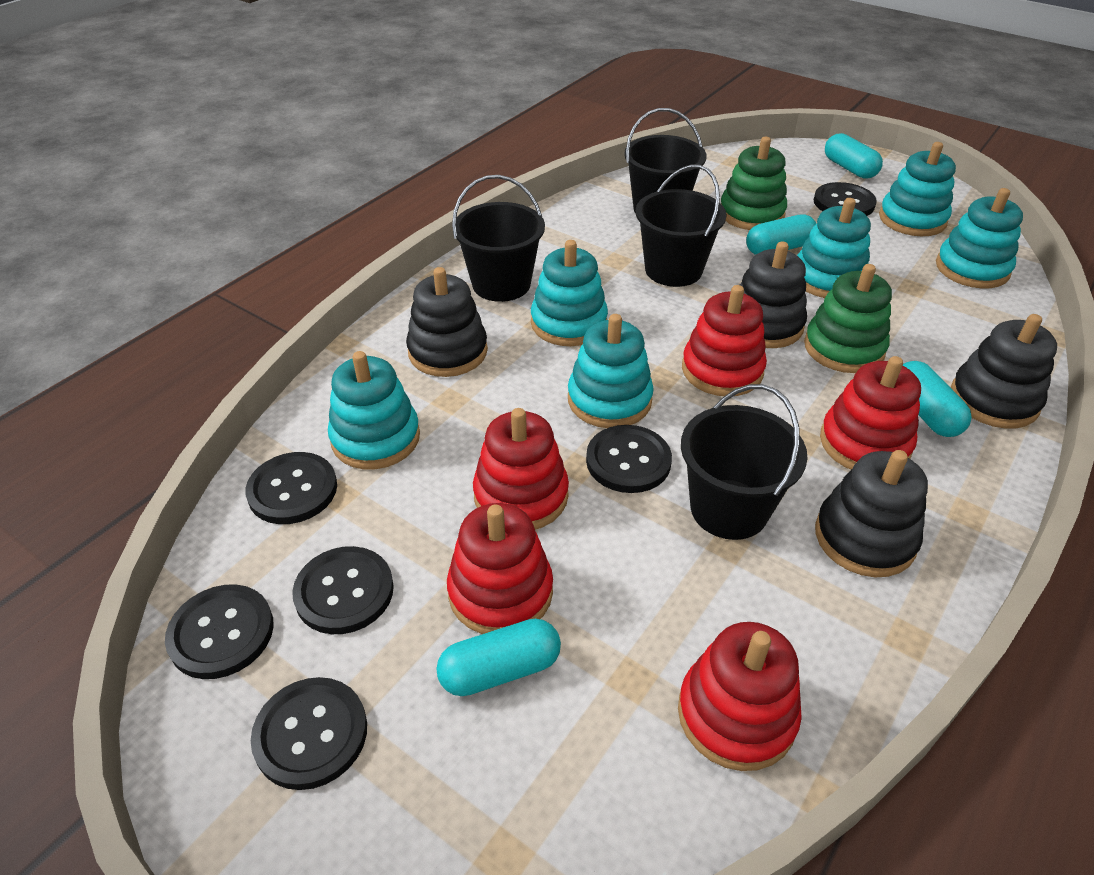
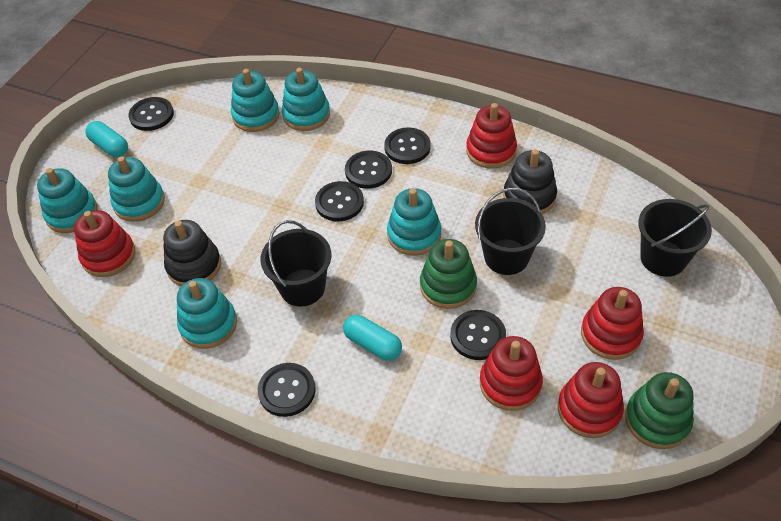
black bucket: 4 -> 3
black stacking toy: 4 -> 2
turquoise capsule: 4 -> 2

